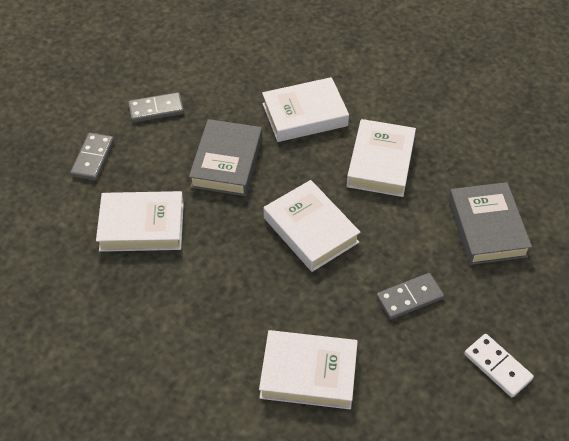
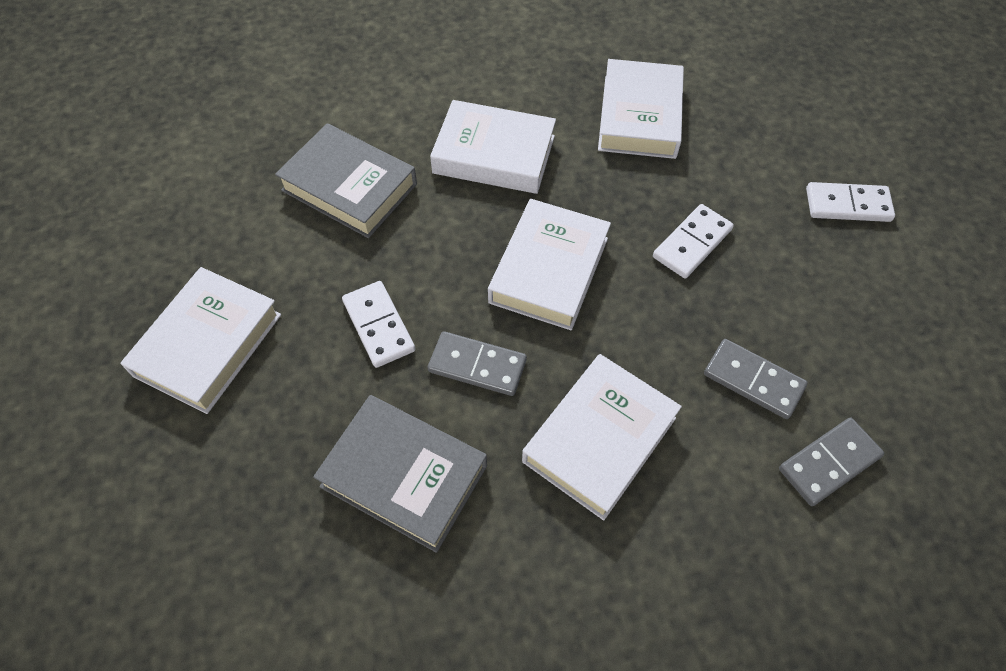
white domino: 1 -> 3

